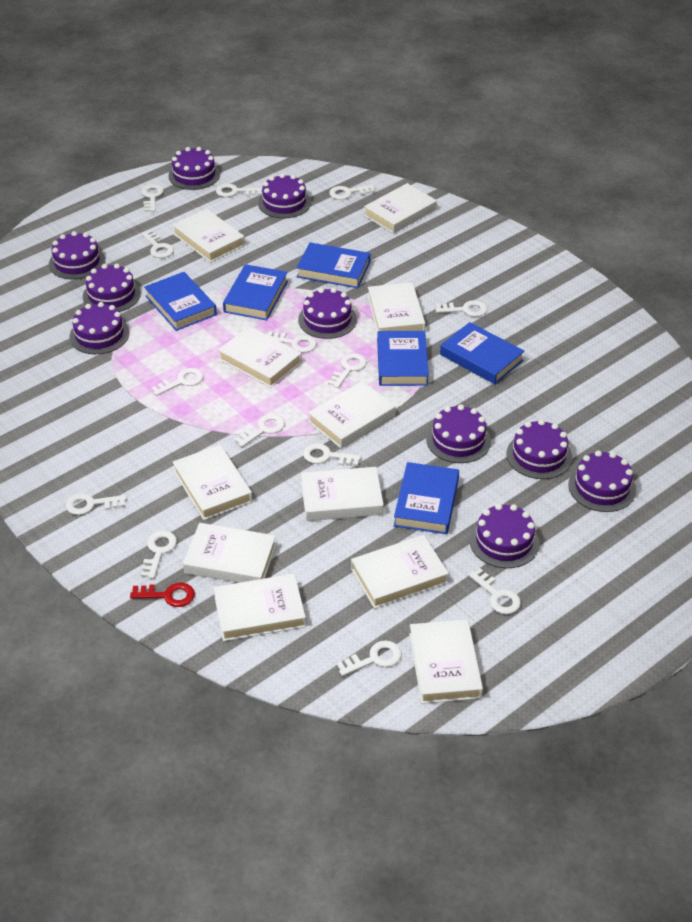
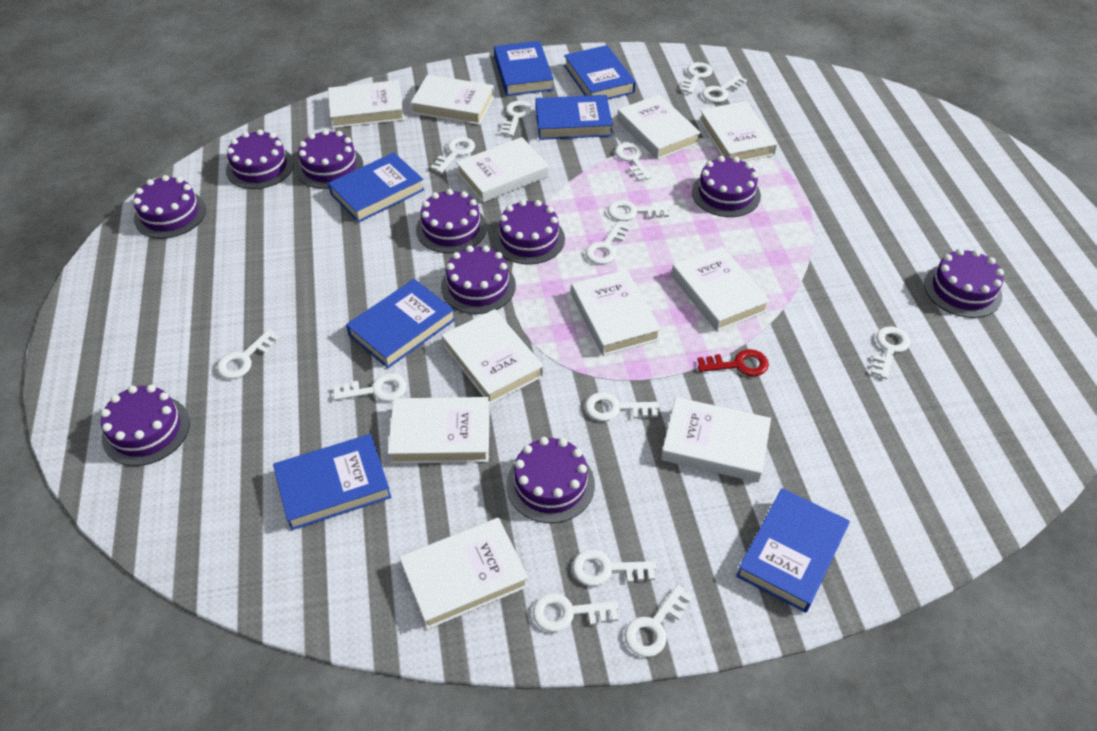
blue book: 6 -> 7

